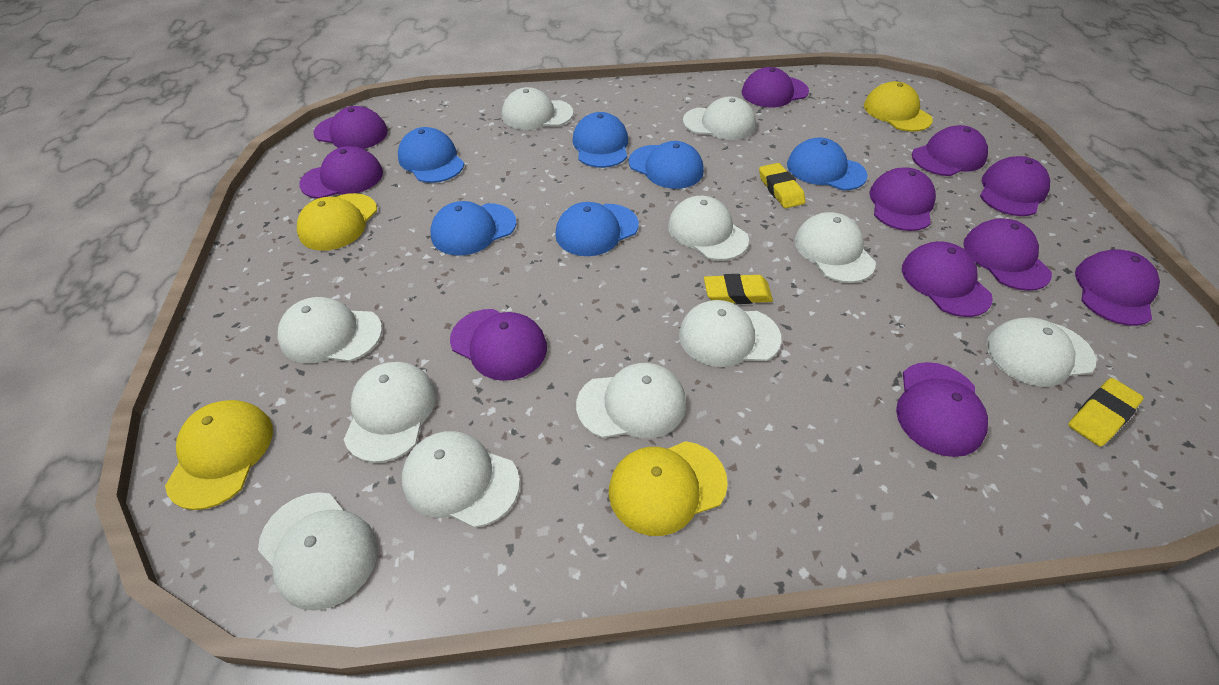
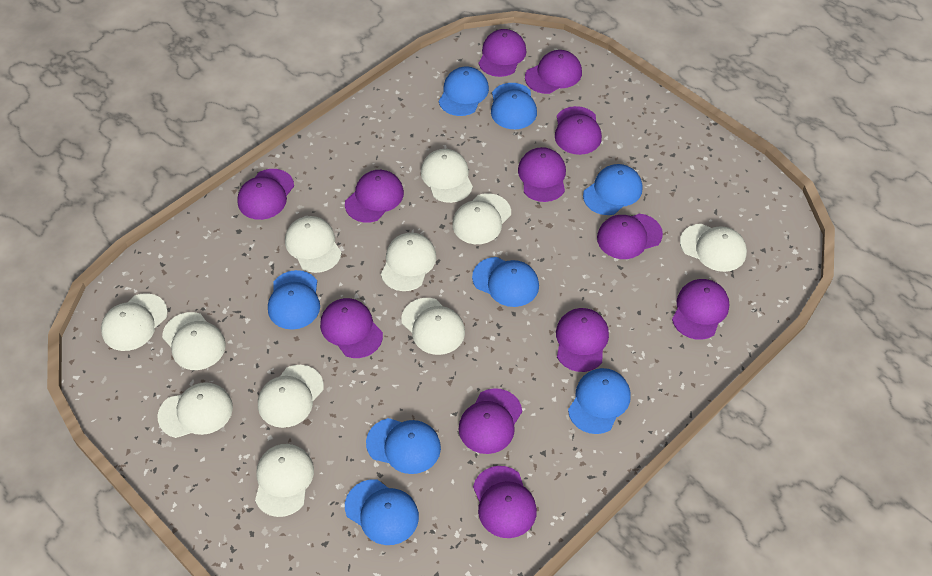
blue cap: 6 -> 8
purple cap: 11 -> 12
yellow cap: 4 -> 0
yellow eraser: 3 -> 0

